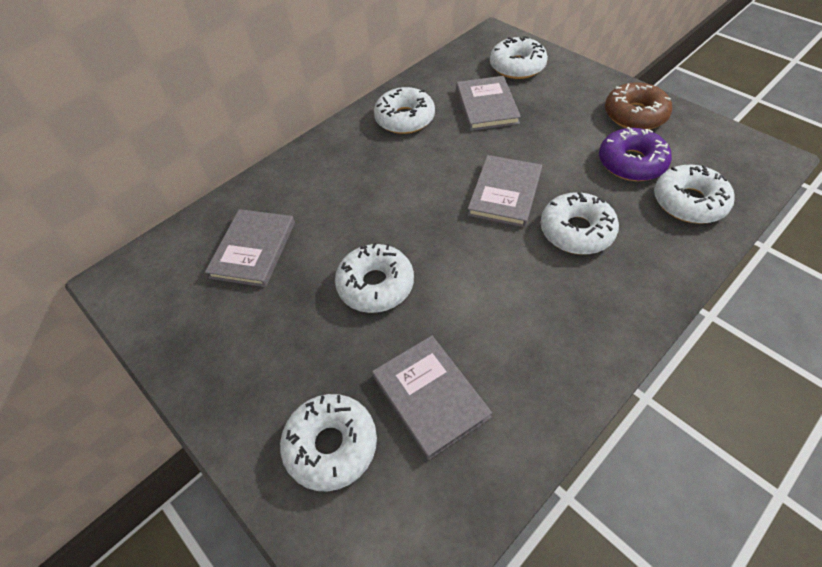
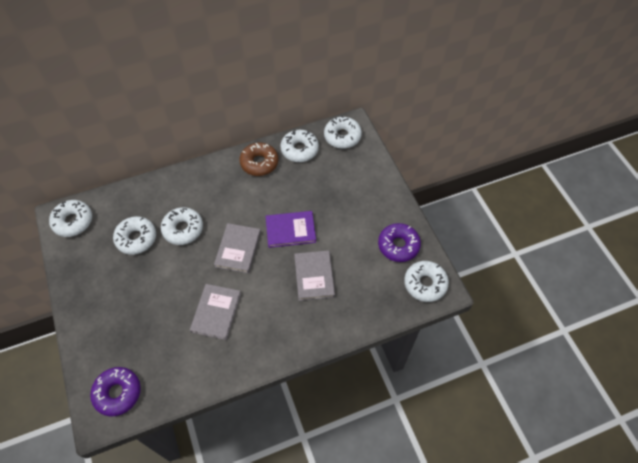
grey book: 4 -> 3
purple book: 0 -> 1
purple donut: 1 -> 2

